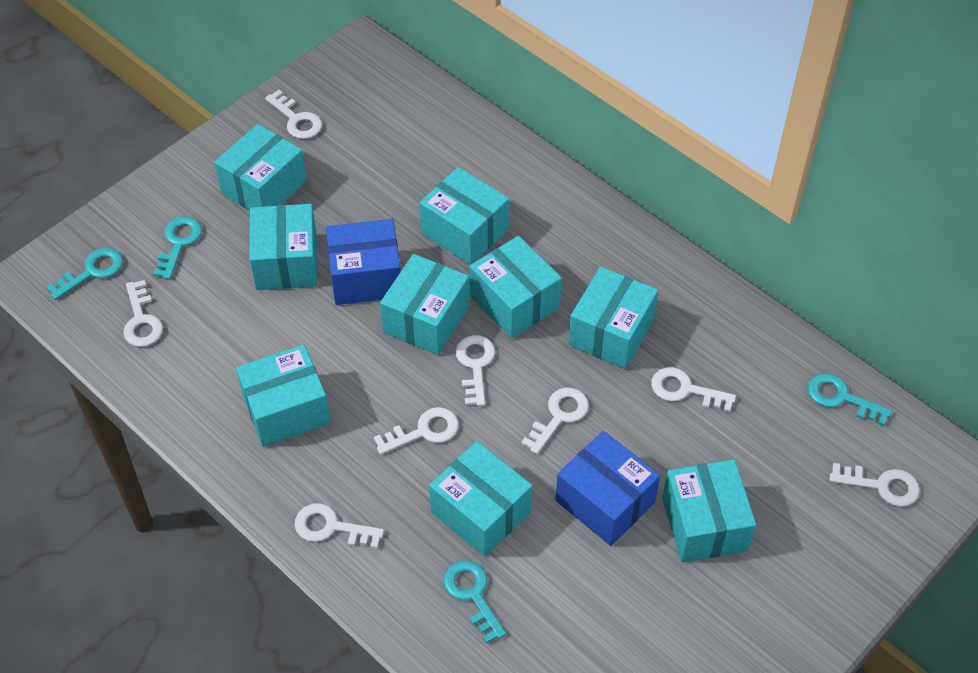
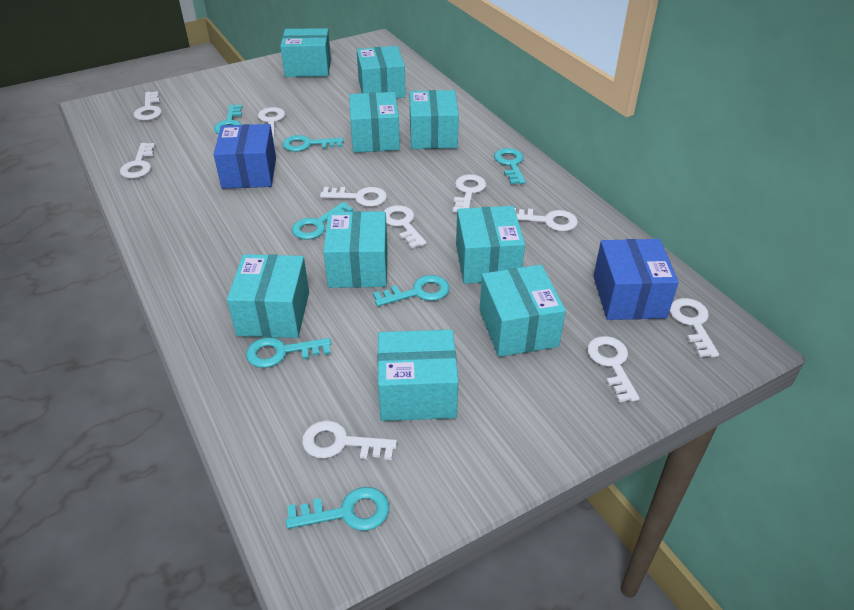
turquoise key: 4 -> 7
white key: 8 -> 10

